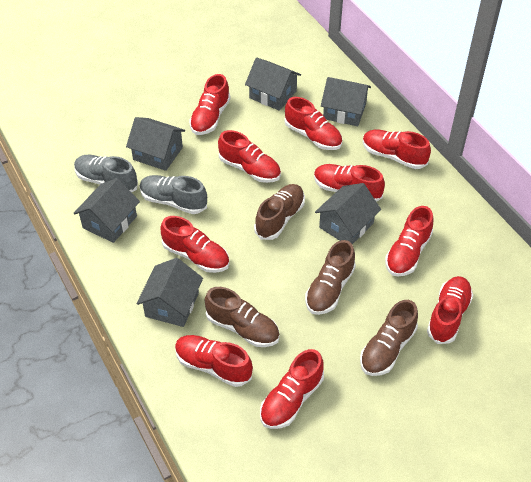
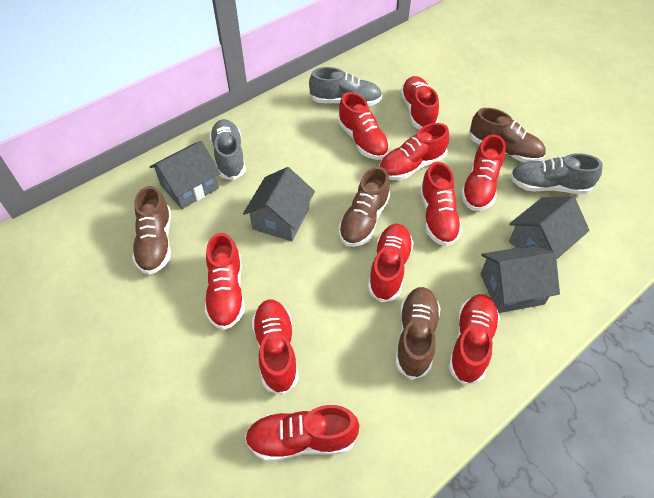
grey house: 6 -> 4
grey shoe: 2 -> 3

